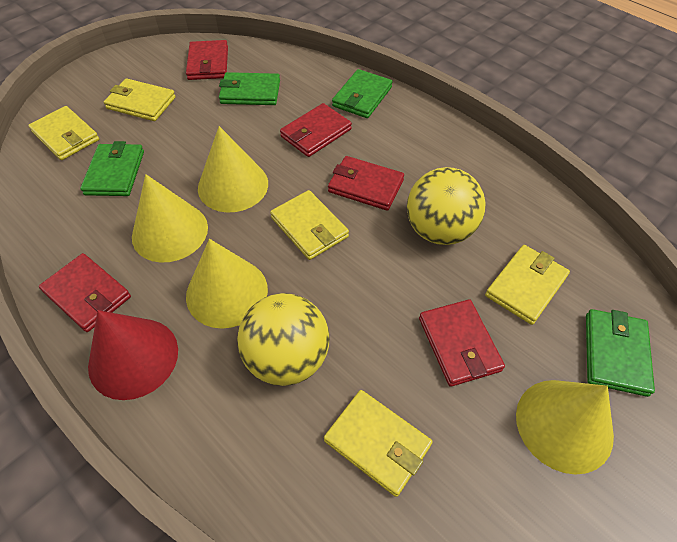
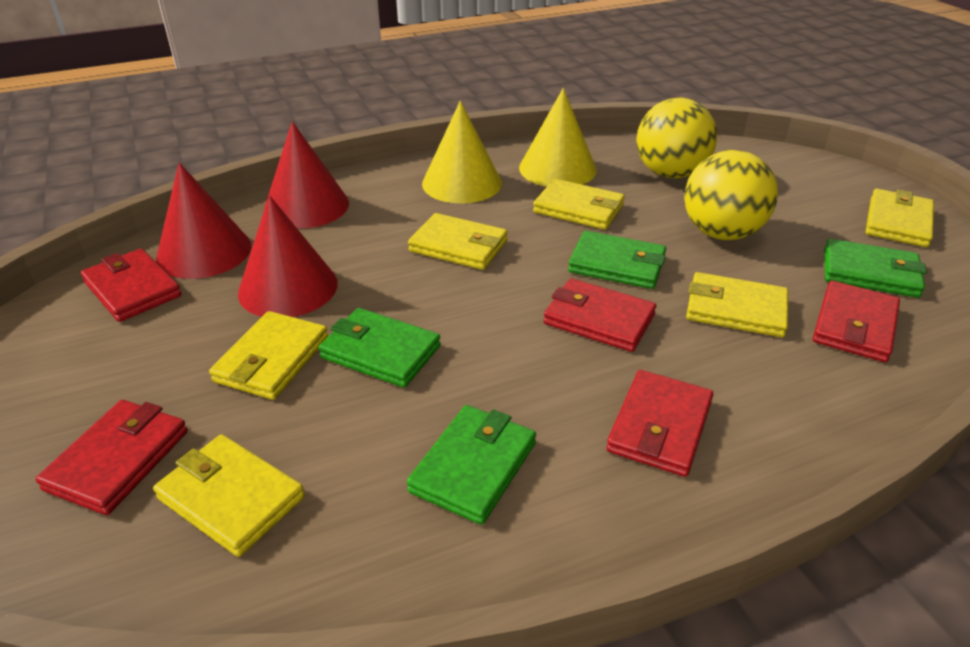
red cone: 1 -> 3
yellow cone: 4 -> 2
yellow wallet: 5 -> 6

